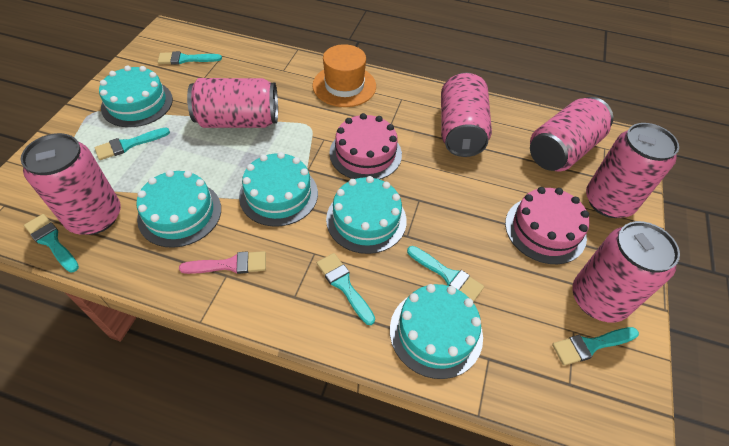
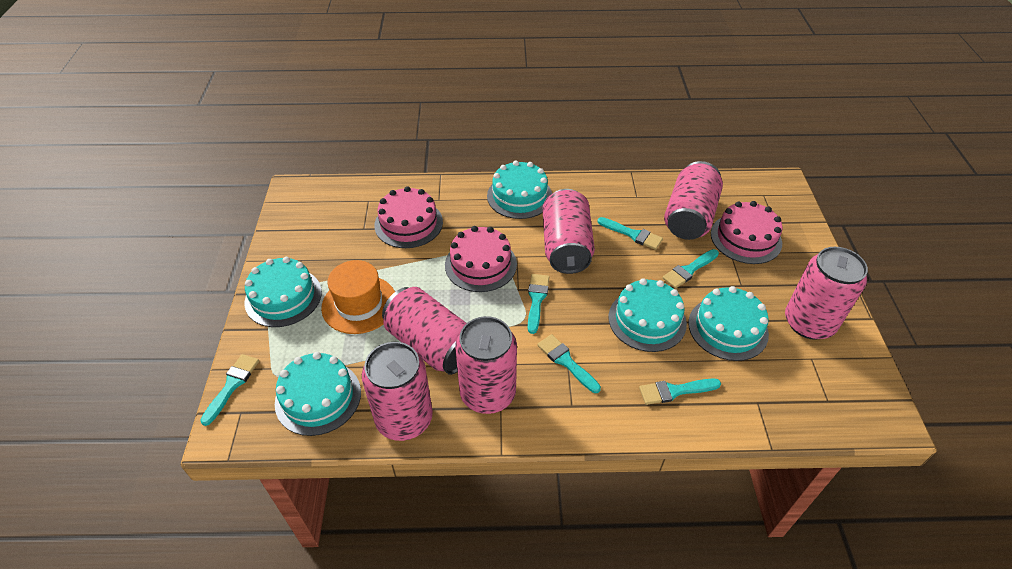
pink brush: 1 -> 0
pink cake: 2 -> 3

